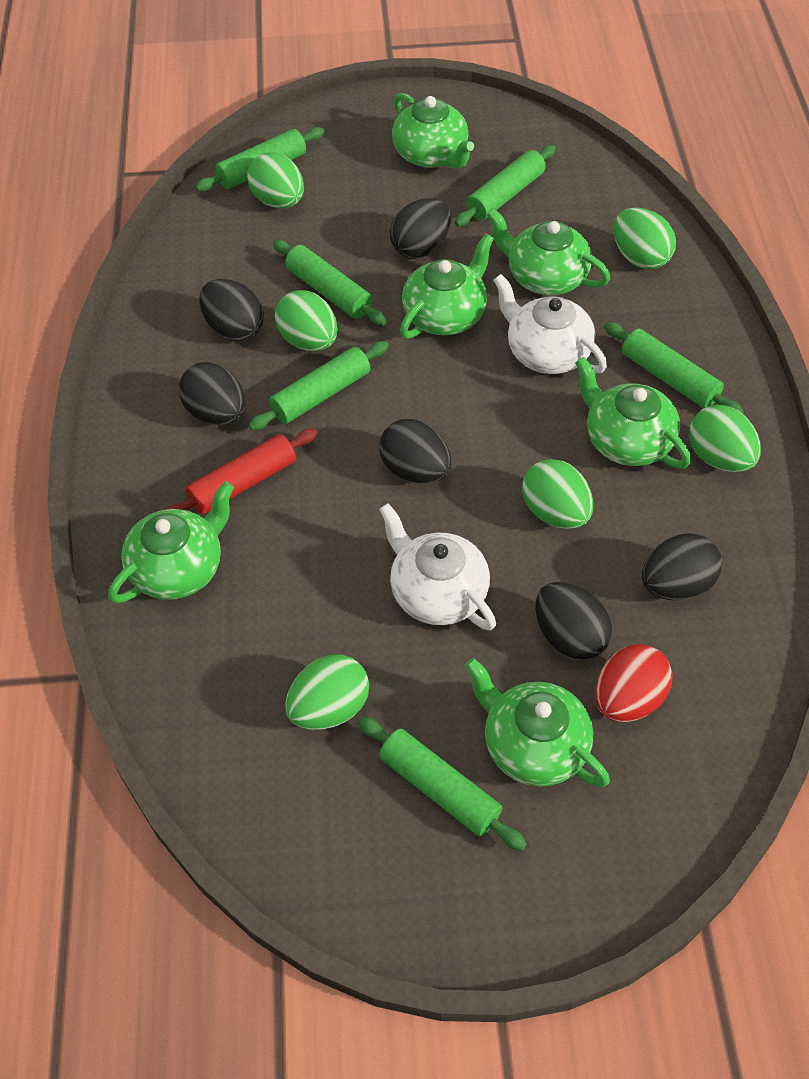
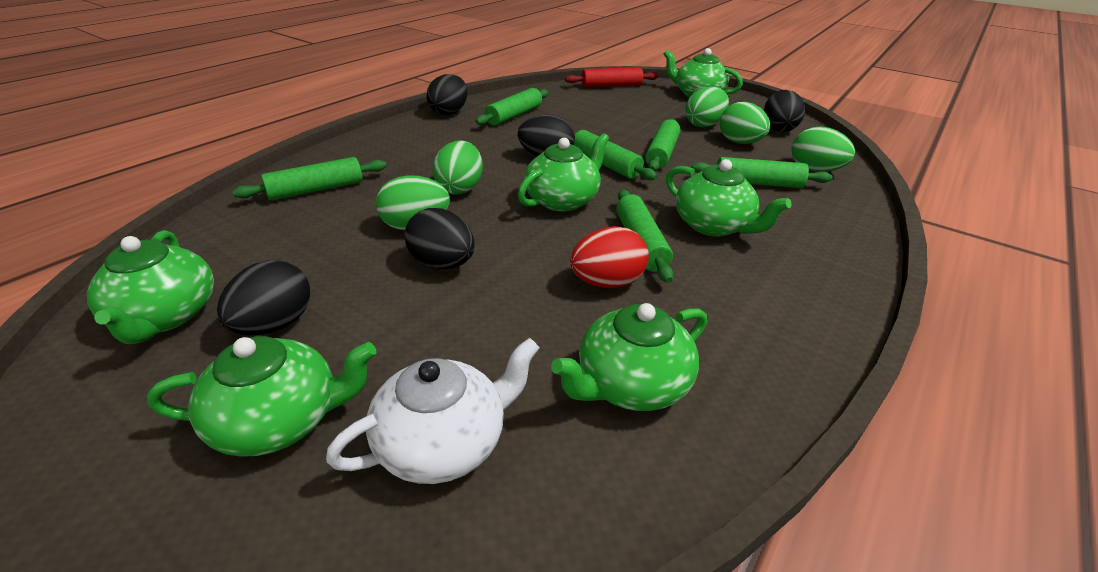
black egg: 6 -> 5
green egg: 6 -> 5
white teapot: 2 -> 1

